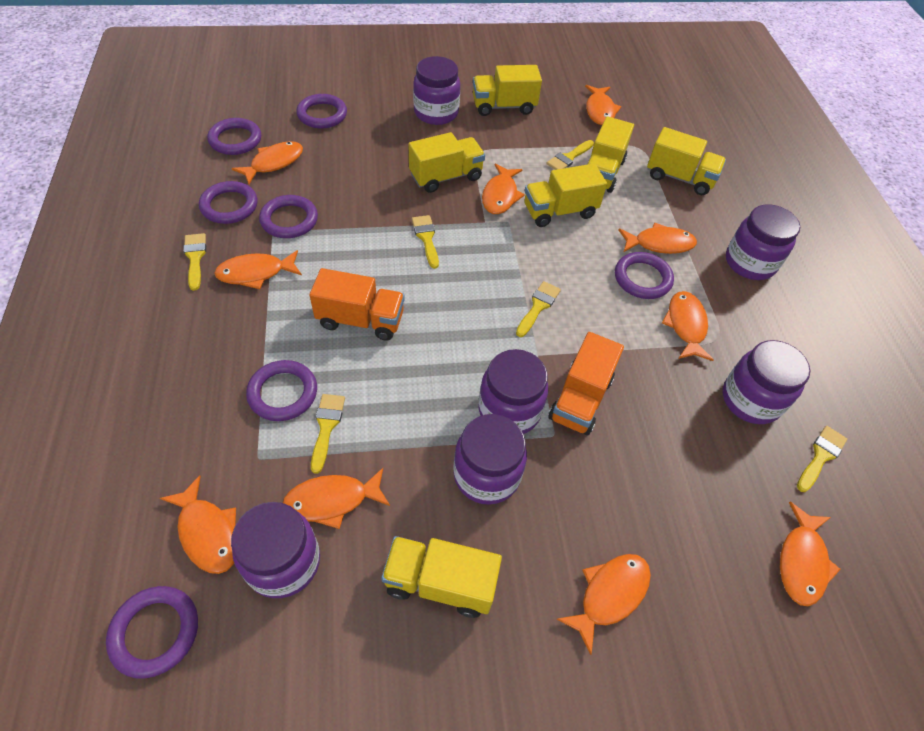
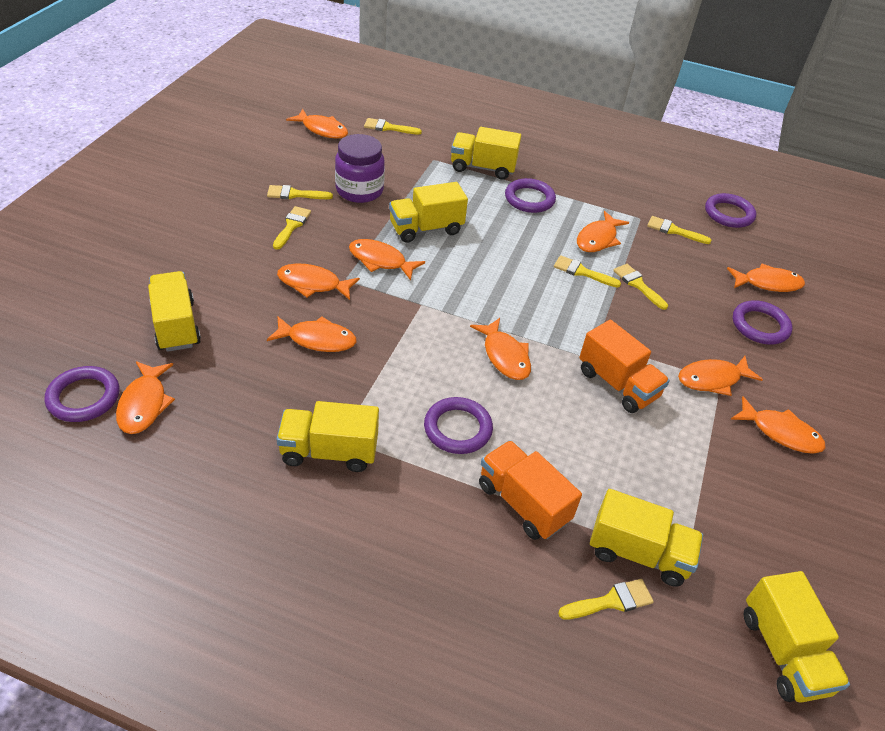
purple jar: 6 -> 1
purple ring: 7 -> 5
yellow brush: 6 -> 7

